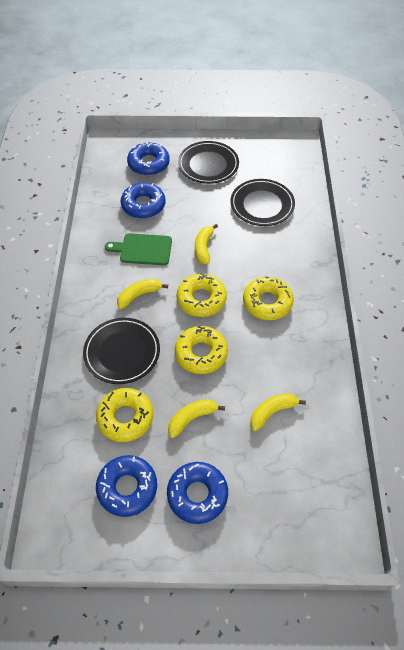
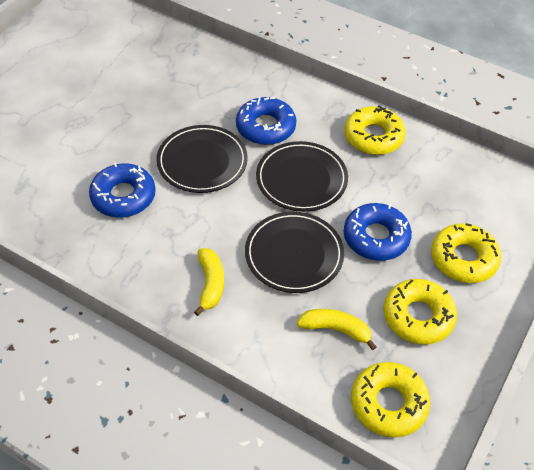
blue donut: 4 -> 3
green cutting board: 1 -> 0
yellow banana: 4 -> 2

